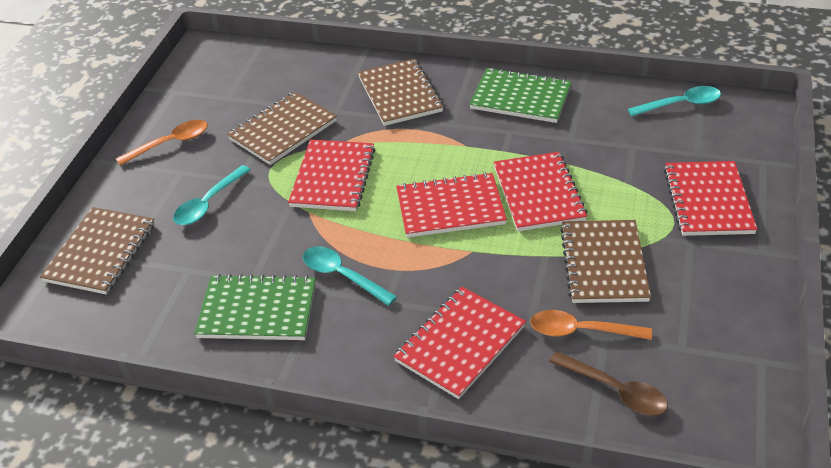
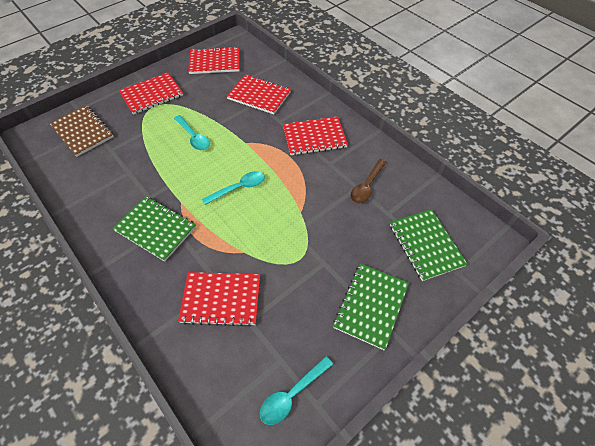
brown notebook: 4 -> 1
green notebook: 2 -> 3
orange spoon: 2 -> 0

